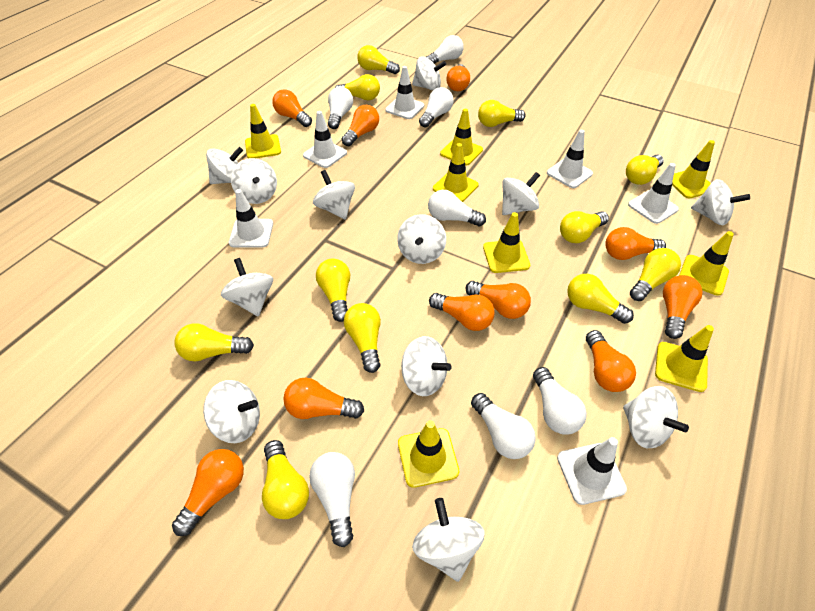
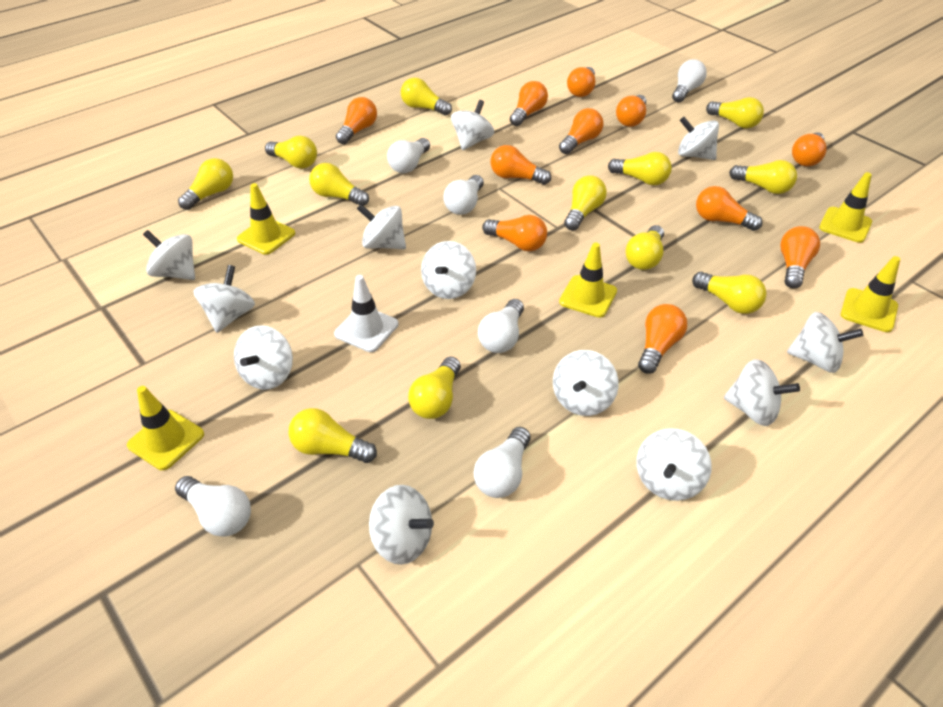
orange light bulb: 10 -> 11
white light bulb: 7 -> 6
white traffic cone: 6 -> 1
yellow light bulb: 11 -> 12
yellow traffic cone: 8 -> 5

